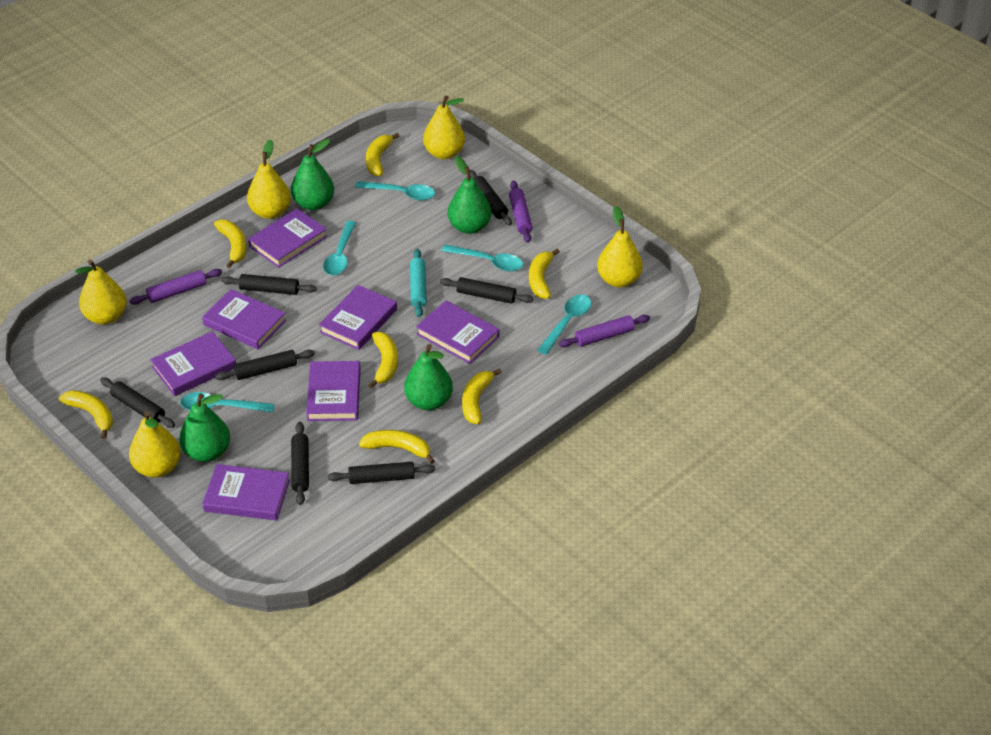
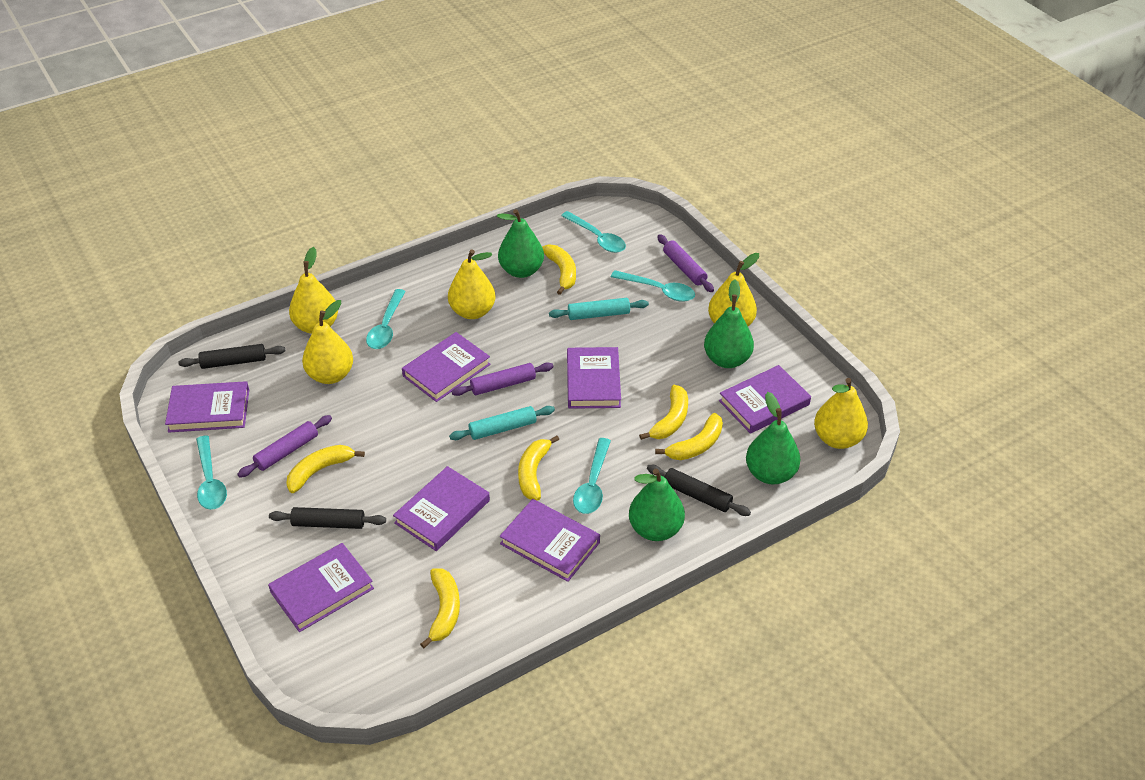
black rolling pin: 7 -> 3
turquoise rolling pin: 1 -> 2
yellow banana: 7 -> 6

